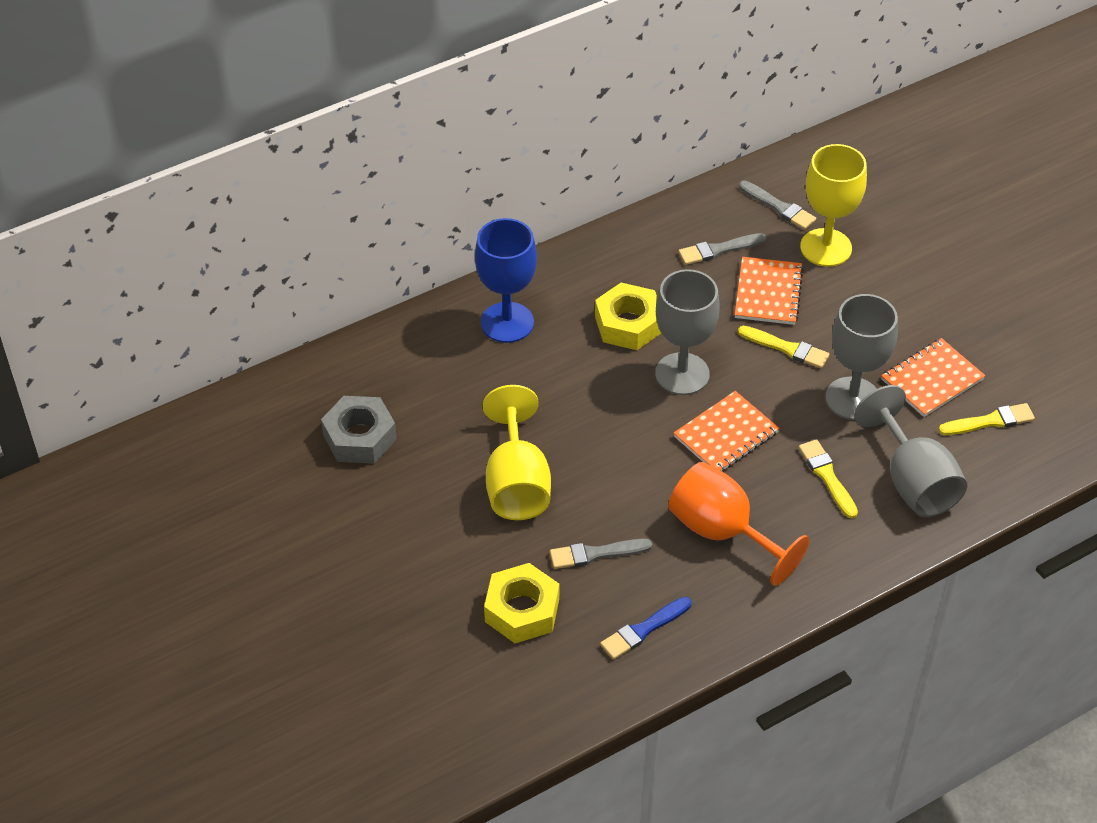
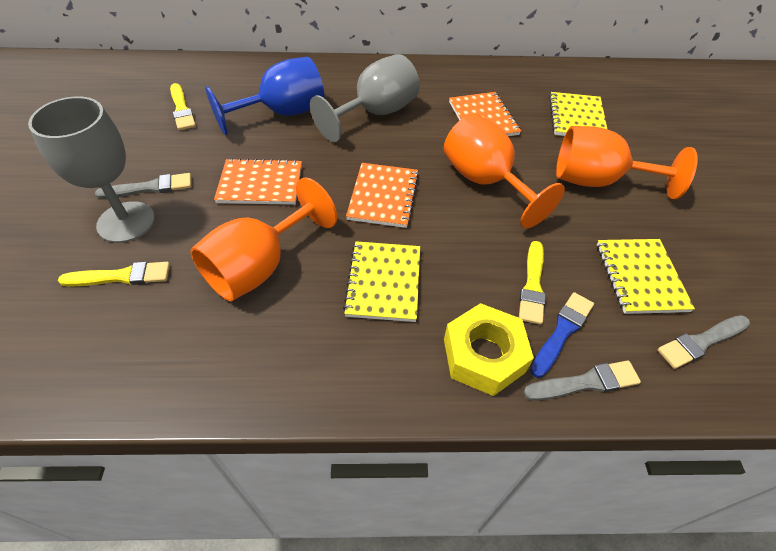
grey goblet: 3 -> 2
grey nut: 1 -> 0
orange goblet: 1 -> 3
yellow goblet: 2 -> 0
yellow notebook: 0 -> 3
yellow nut: 2 -> 1

